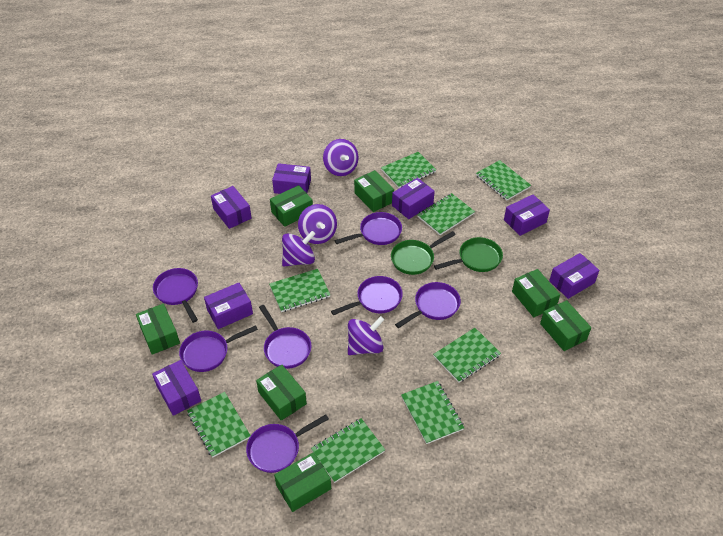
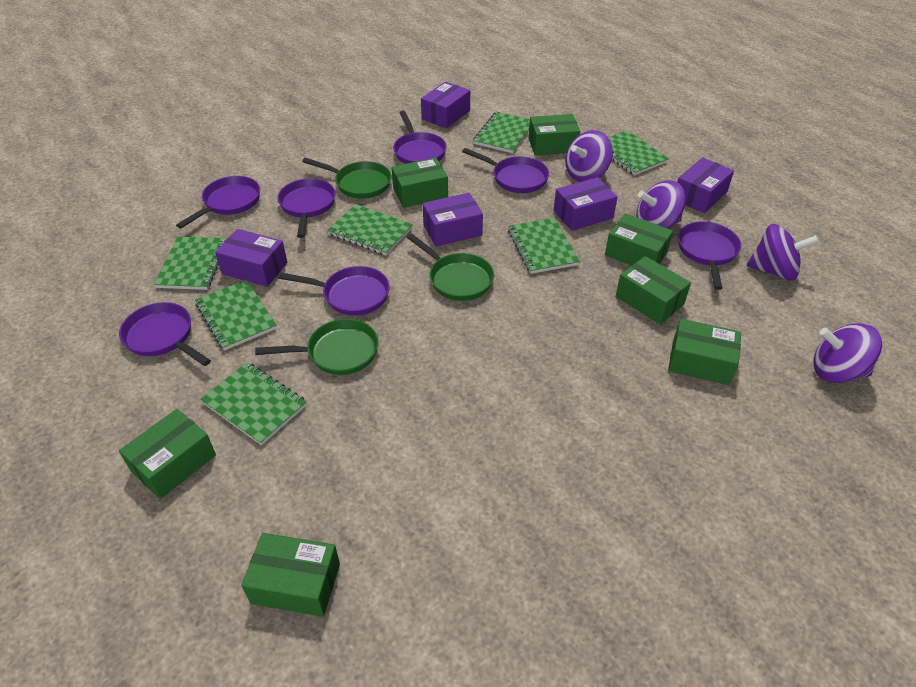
green notebook: 8 -> 7
green pan: 2 -> 3
purple box: 7 -> 5

